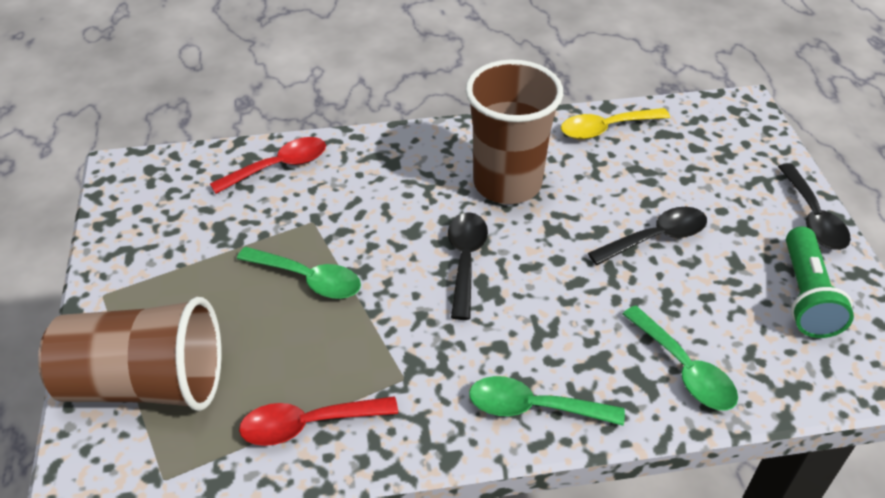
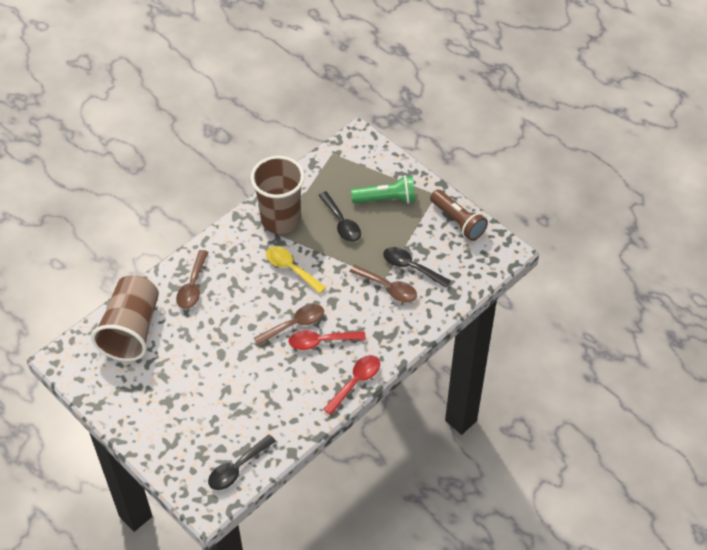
brown flashlight: 0 -> 1
brown spoon: 0 -> 3
green spoon: 3 -> 0

